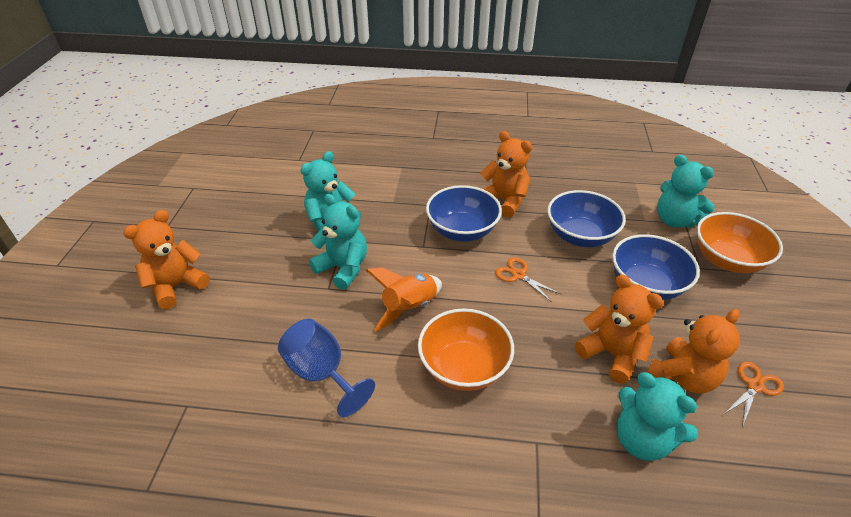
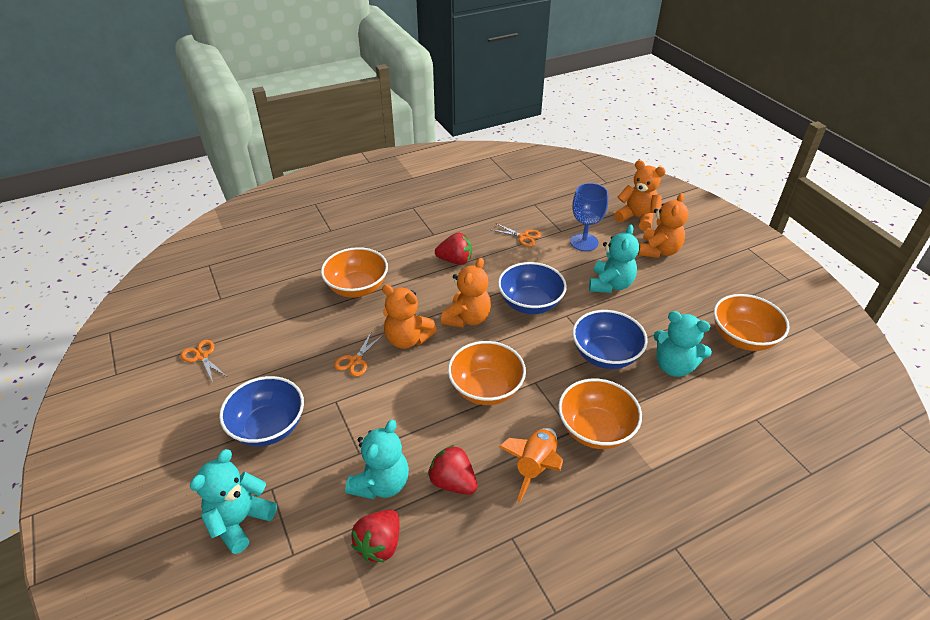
orange bowl: 2 -> 4
orange scissors: 2 -> 3
red strawberry: 0 -> 3

